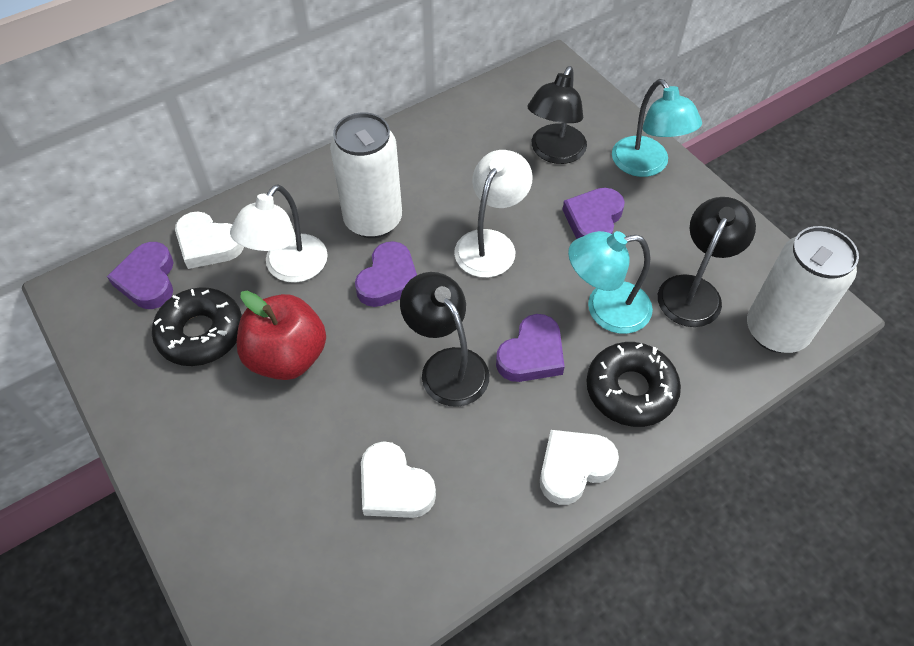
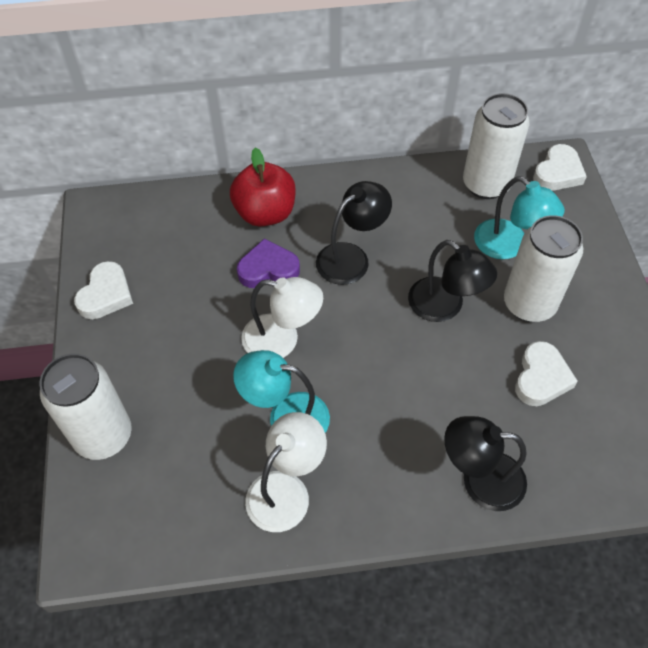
black donut: 2 -> 0
purple heart: 4 -> 1
white can: 2 -> 3

